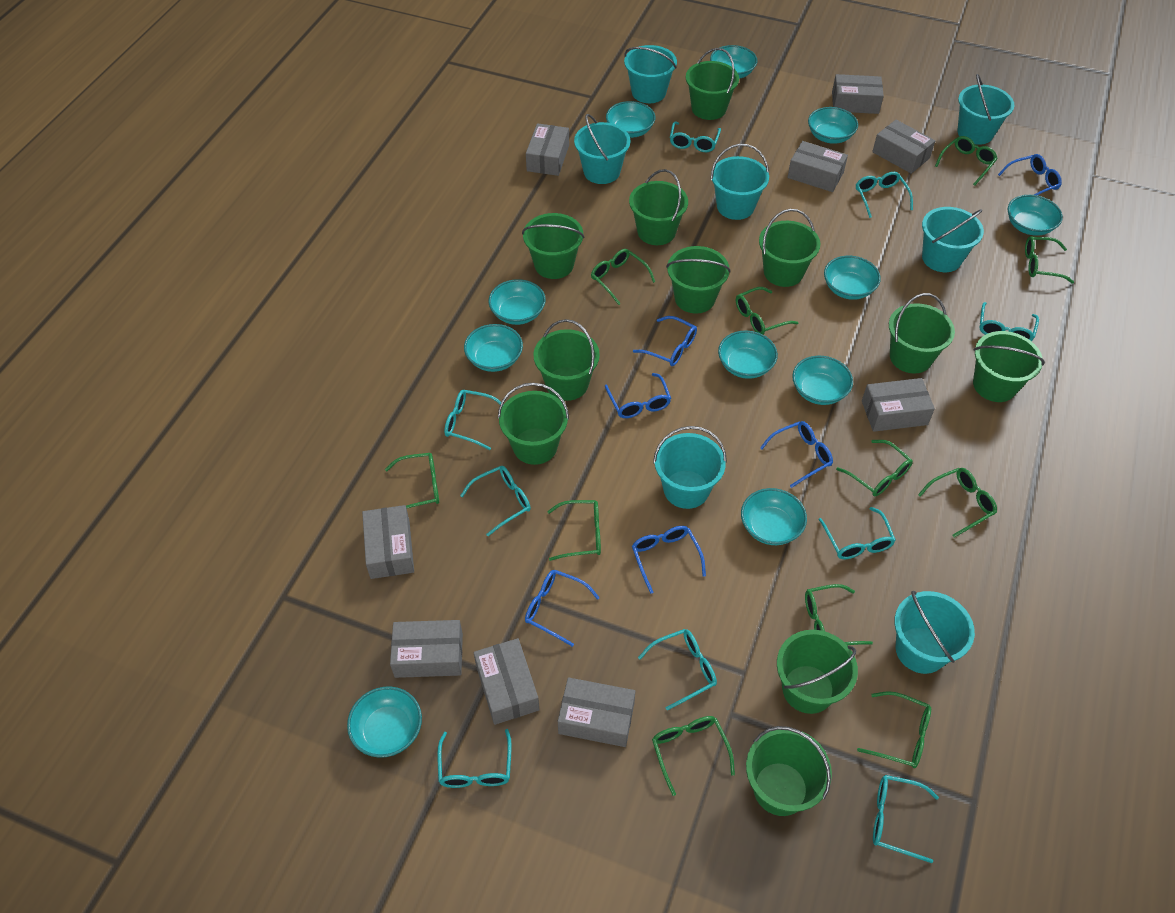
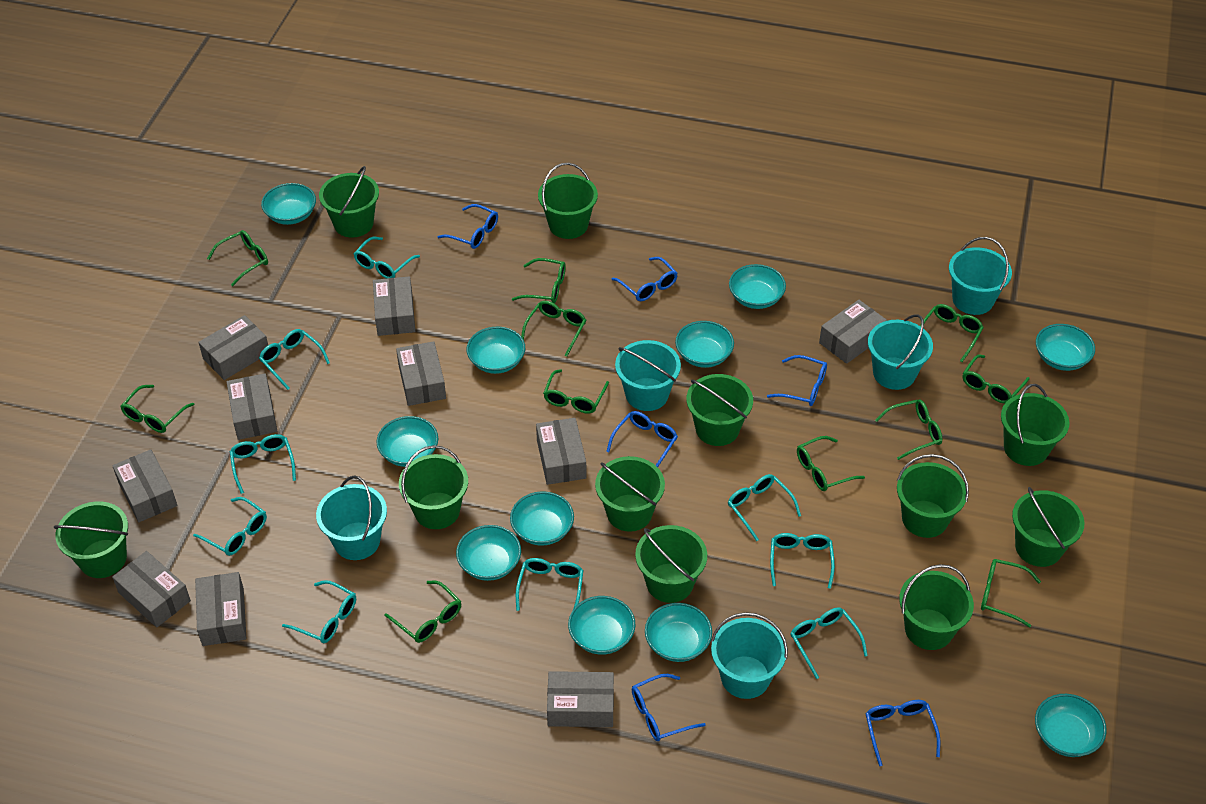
grey box: 9 -> 10
turquoise bucket: 7 -> 5

